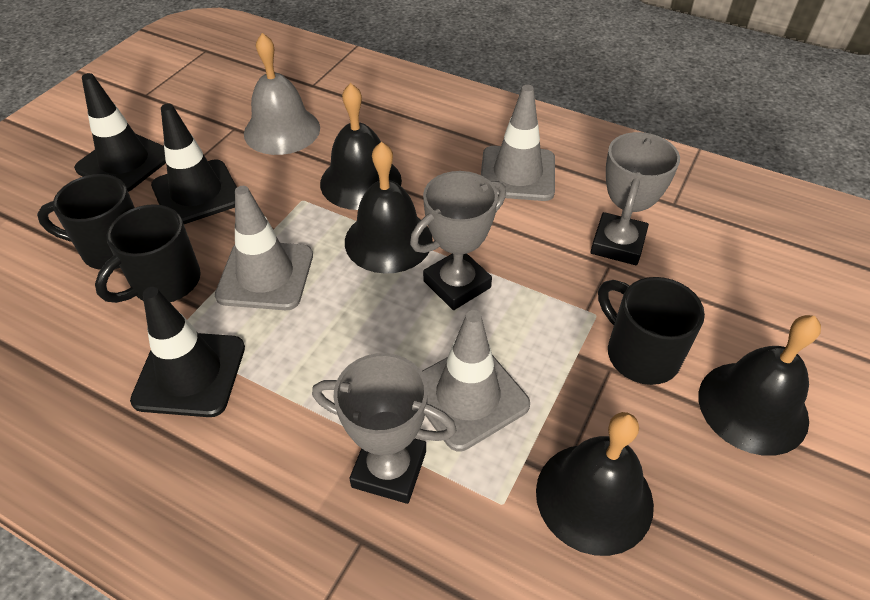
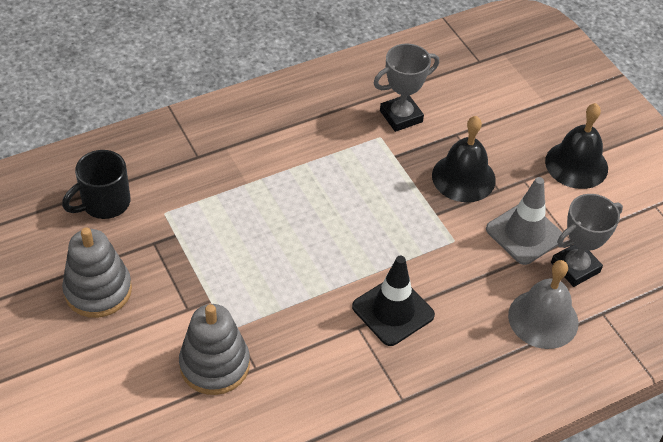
black bell: 4 -> 2
black mug: 3 -> 1
black traffic cone: 3 -> 1
grey stacking toy: 0 -> 2
grey traffic cone: 3 -> 1
grey trophy: 3 -> 2

